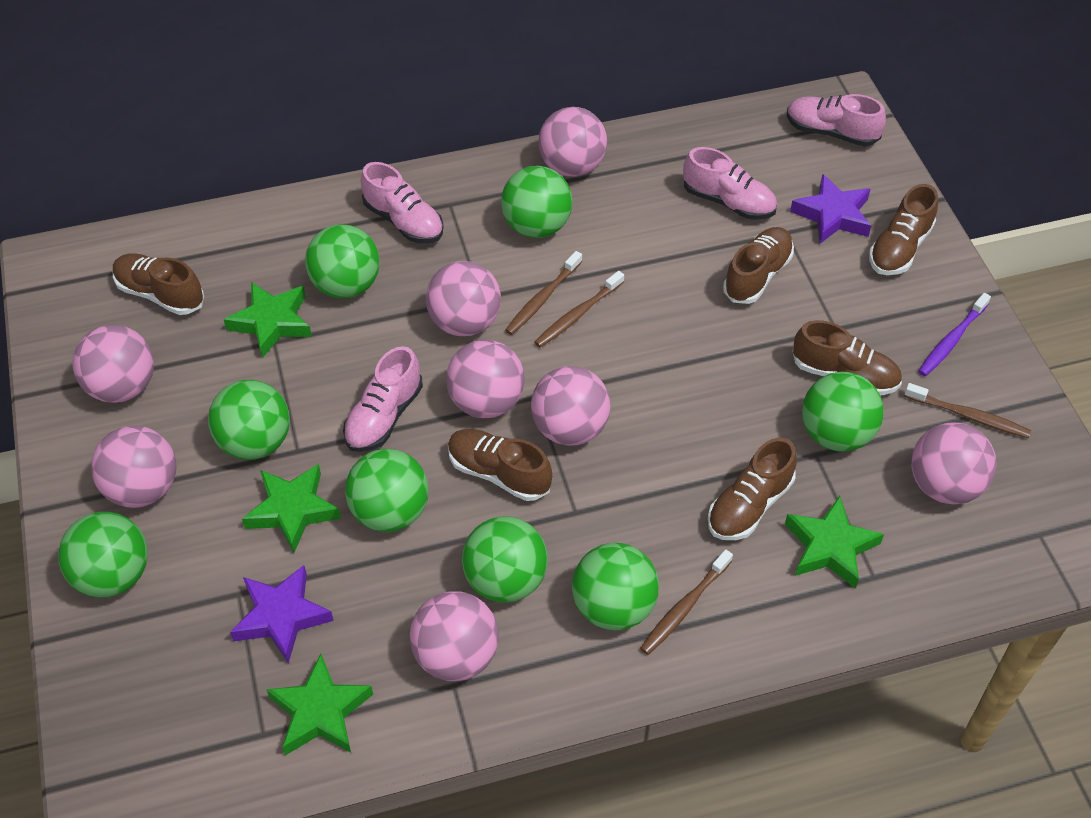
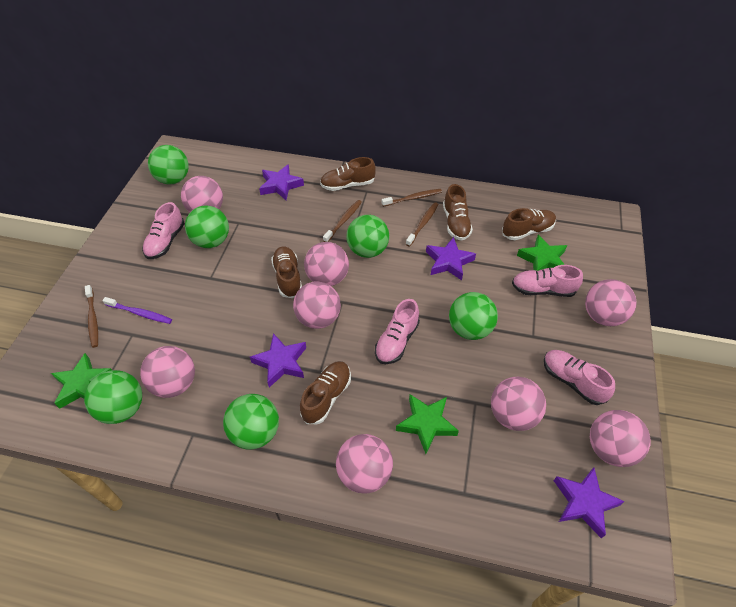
brown shoe: 6 -> 5
green ball: 8 -> 6
green star: 4 -> 3
purple star: 2 -> 4

